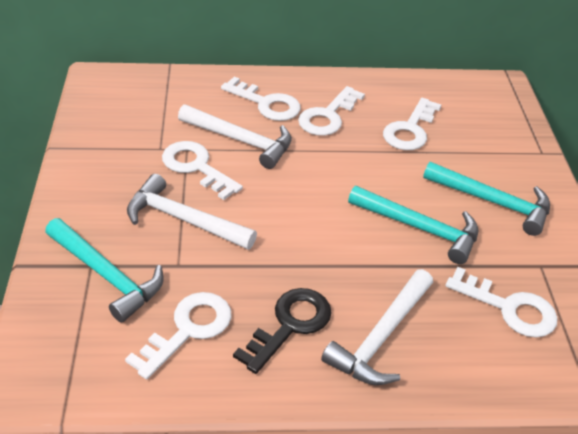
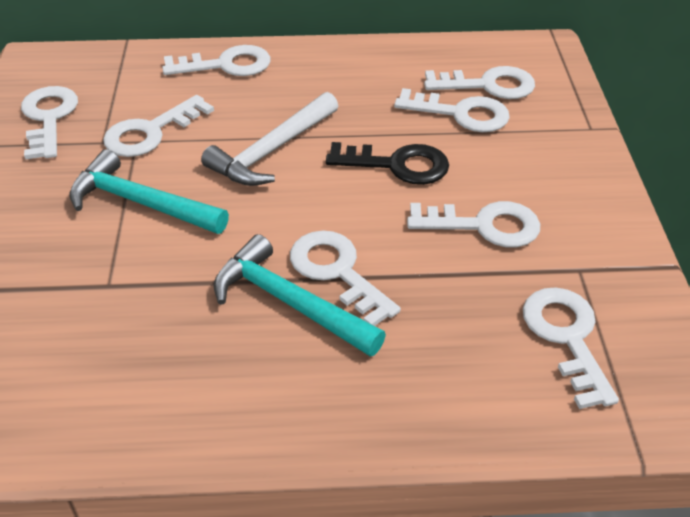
turquoise hammer: 3 -> 2
white hammer: 3 -> 1
white key: 6 -> 8

